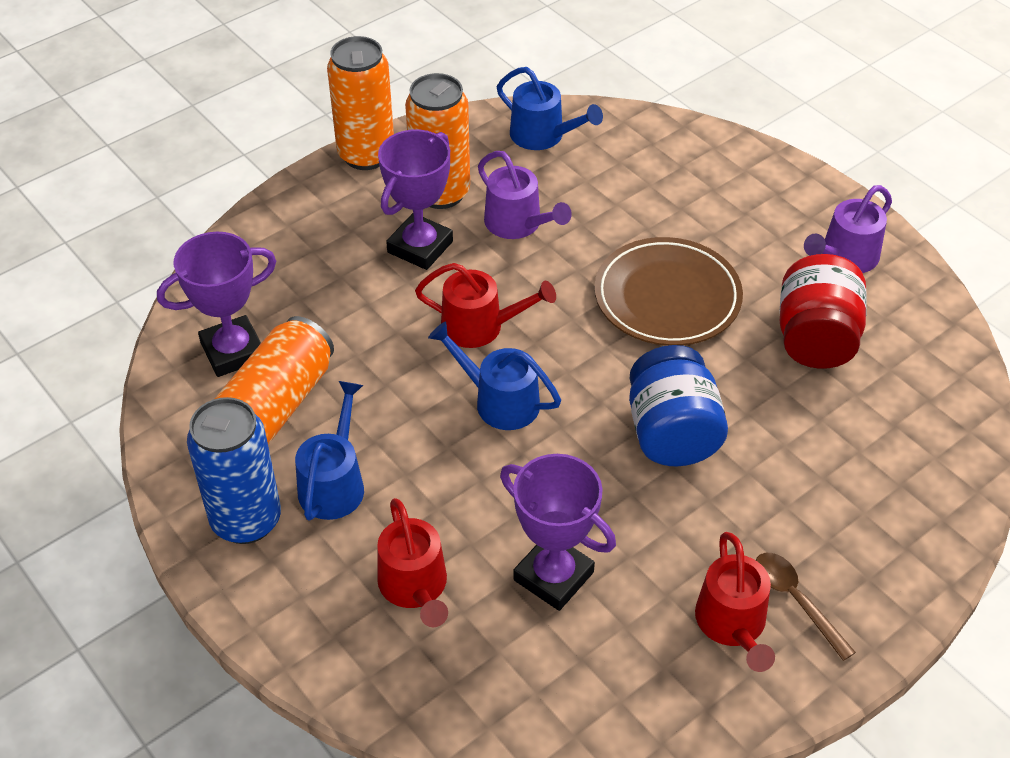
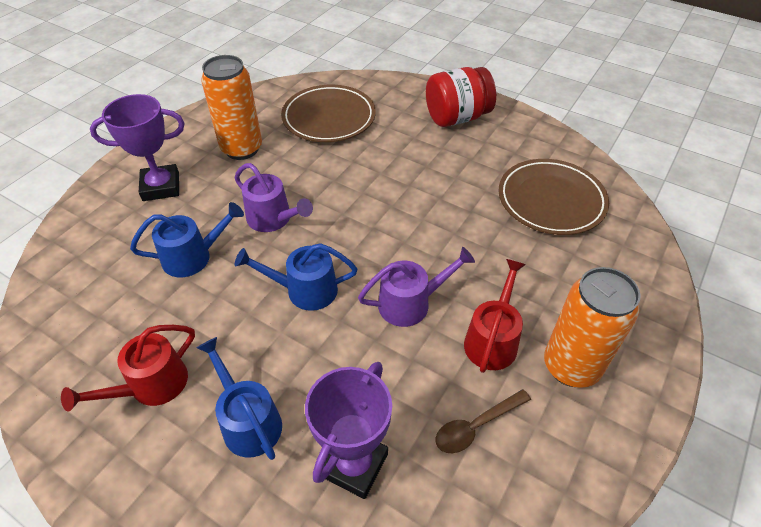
blue can: 1 -> 0
blue jar: 1 -> 0
brown plate: 1 -> 2
orange can: 3 -> 2
purple trophy: 3 -> 2
red watering can: 3 -> 2

